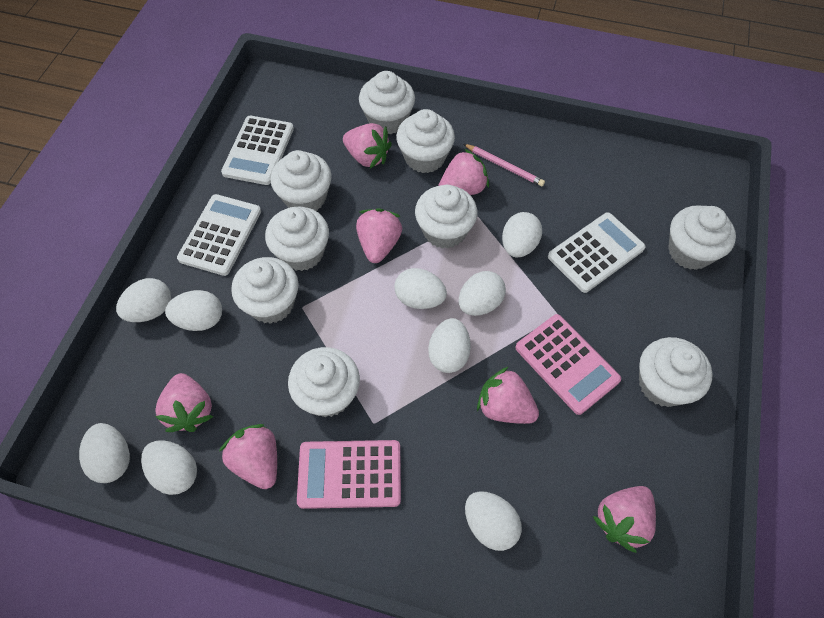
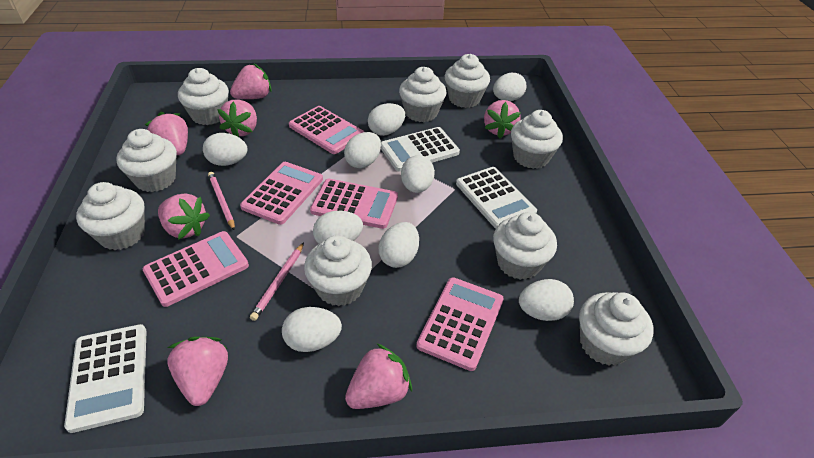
pink calculator: 2 -> 5
pink pencil: 1 -> 2

